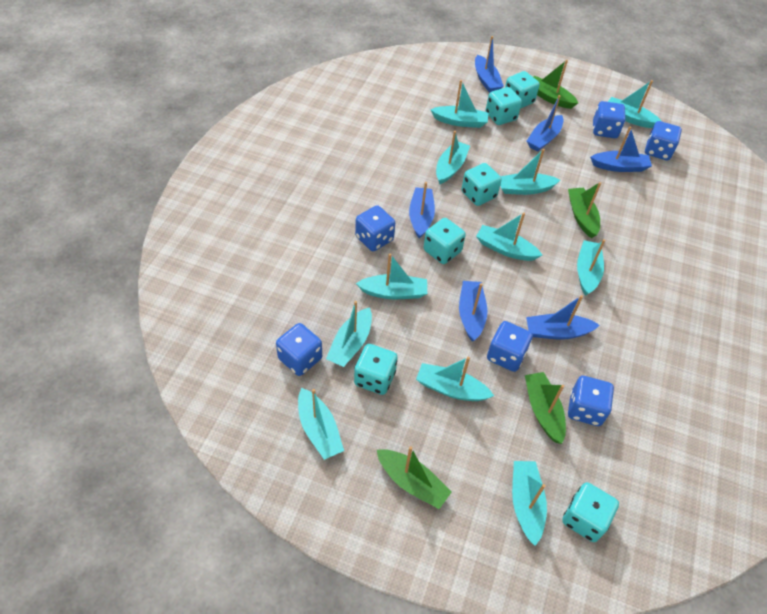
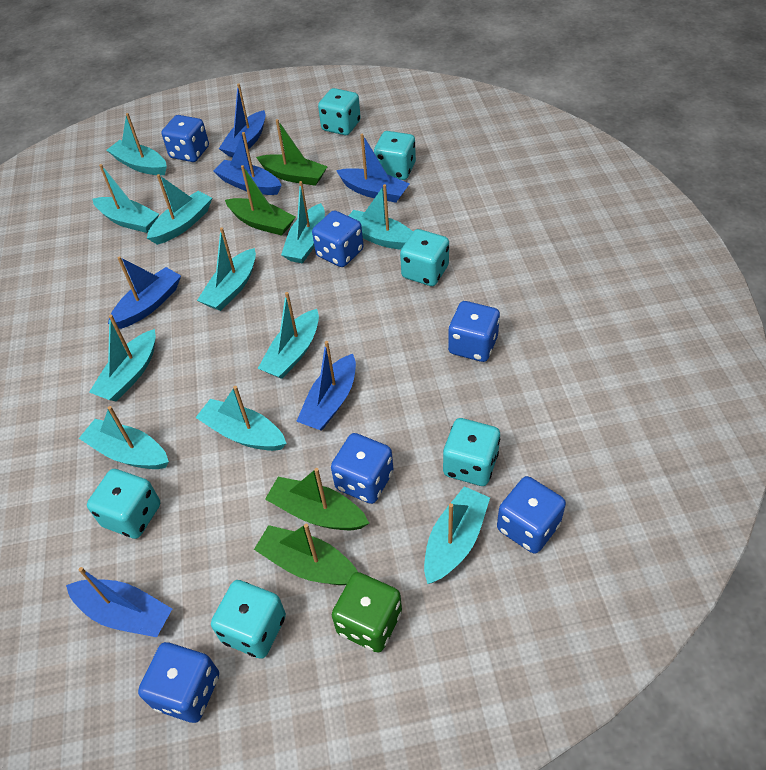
green dice: 0 -> 1

